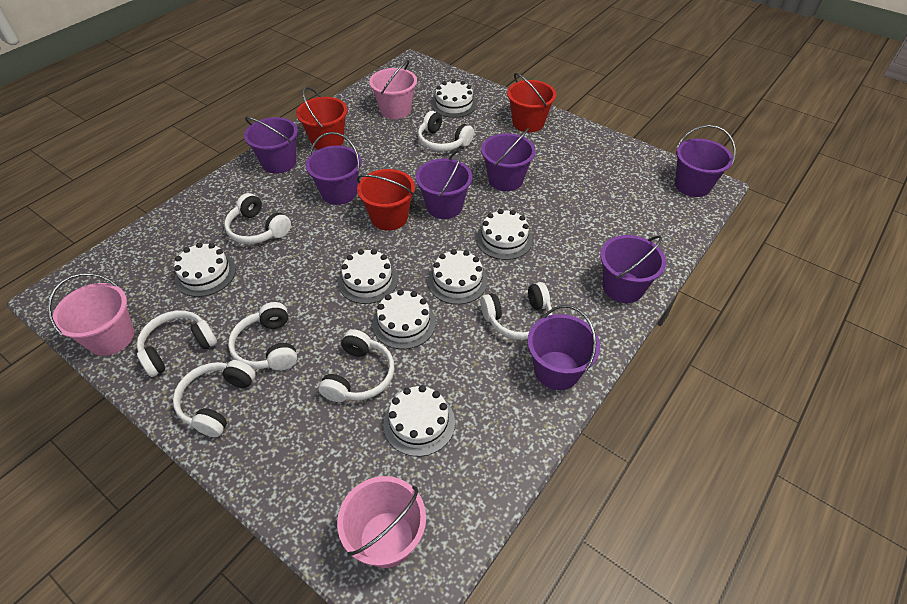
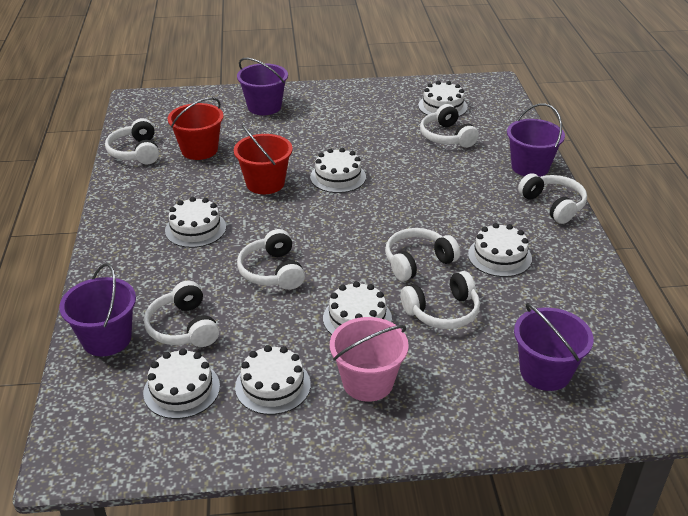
pink bucket: 3 -> 1
purple bucket: 7 -> 4
red bucket: 3 -> 2

